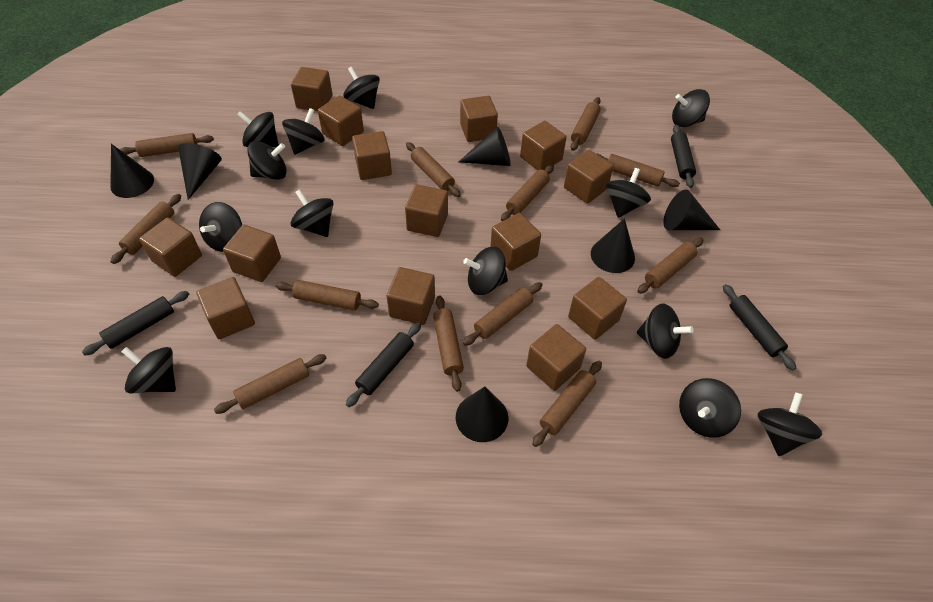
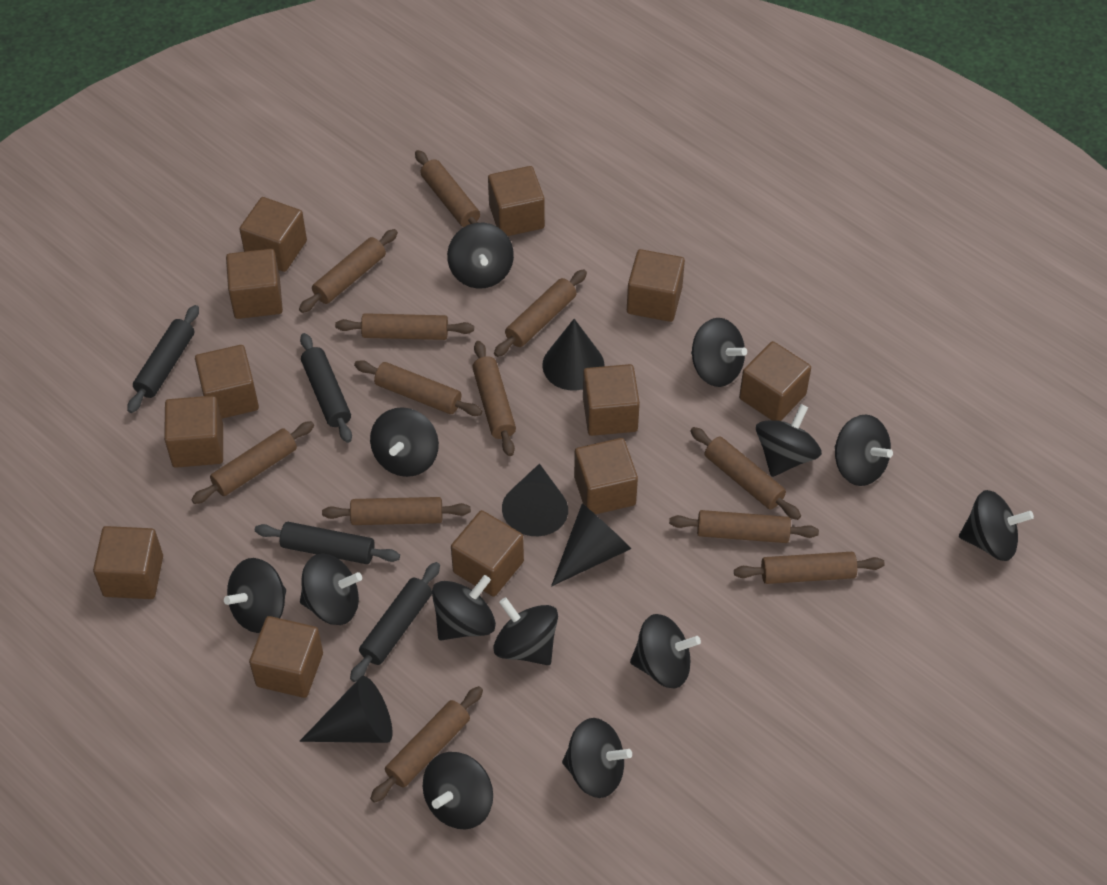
black cone: 6 -> 4
brown cube: 14 -> 12

